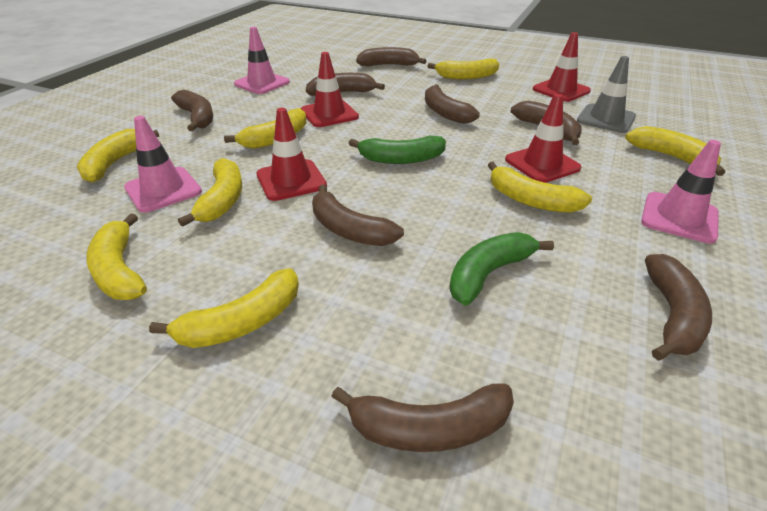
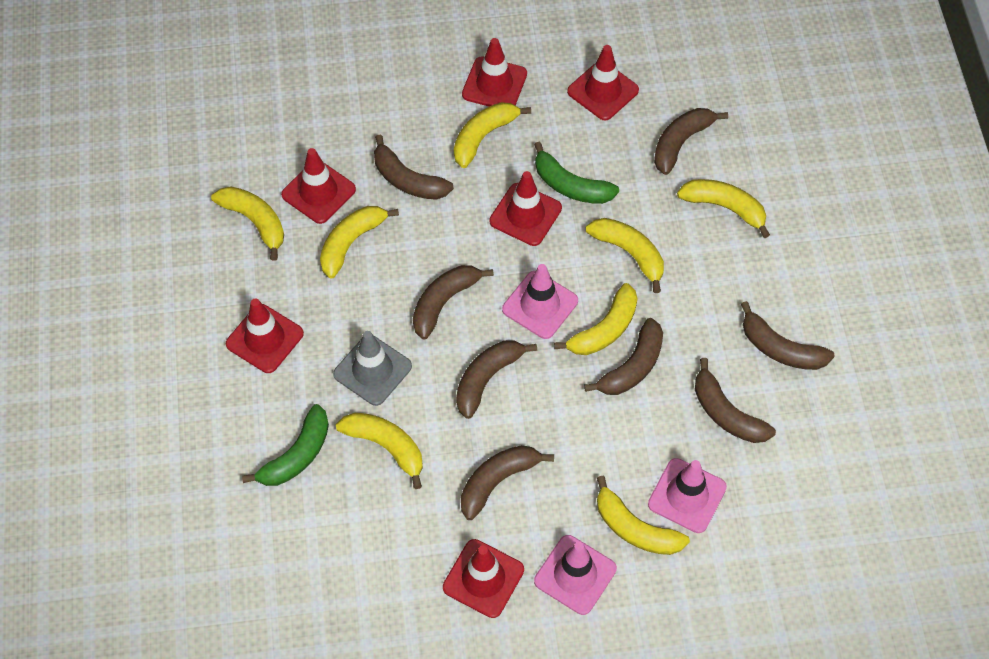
red traffic cone: 4 -> 6

